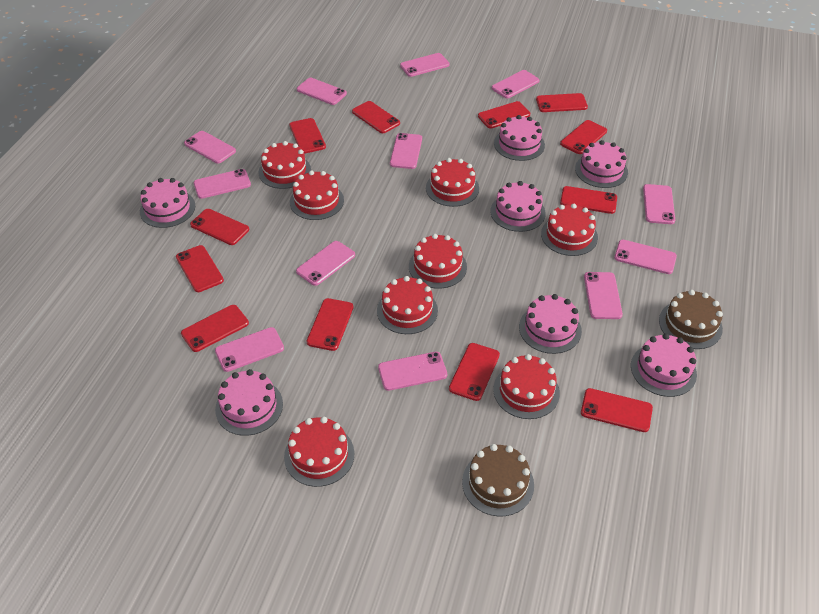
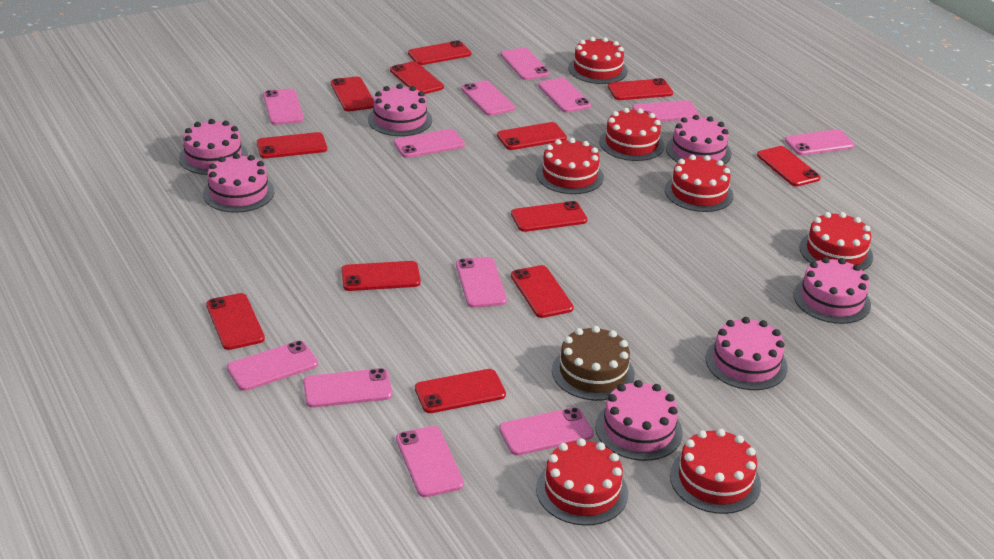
brown cake: 2 -> 1
red cake: 8 -> 7

